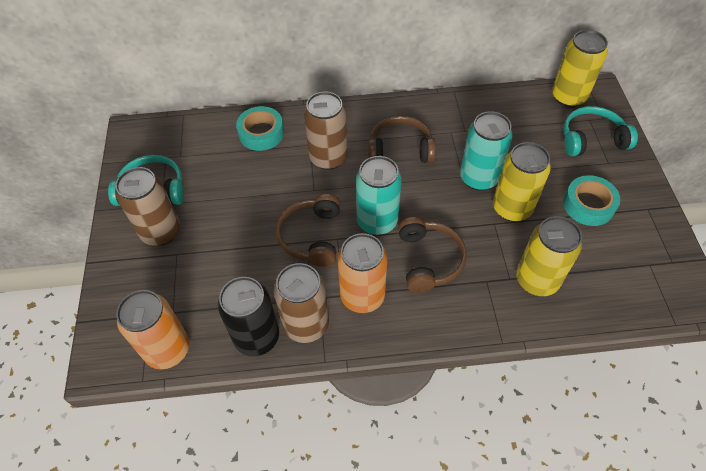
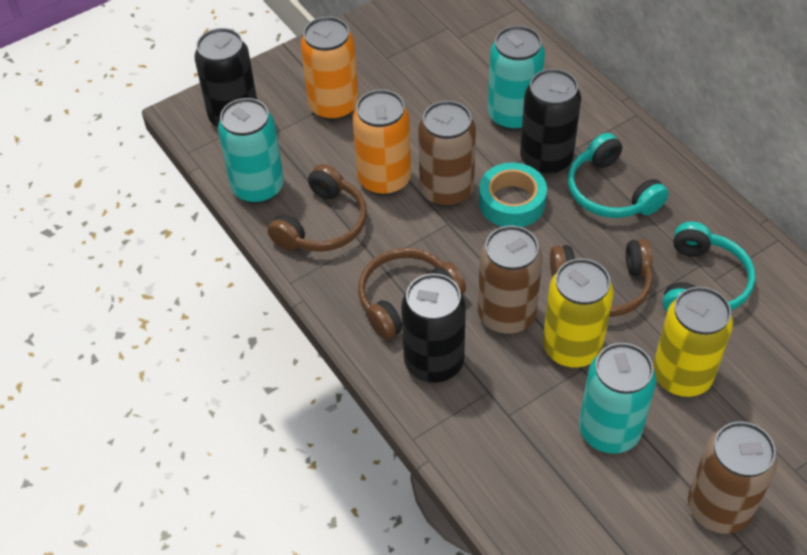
black can: 1 -> 3
turquoise can: 2 -> 3
turquoise tape: 2 -> 1
yellow can: 3 -> 2

